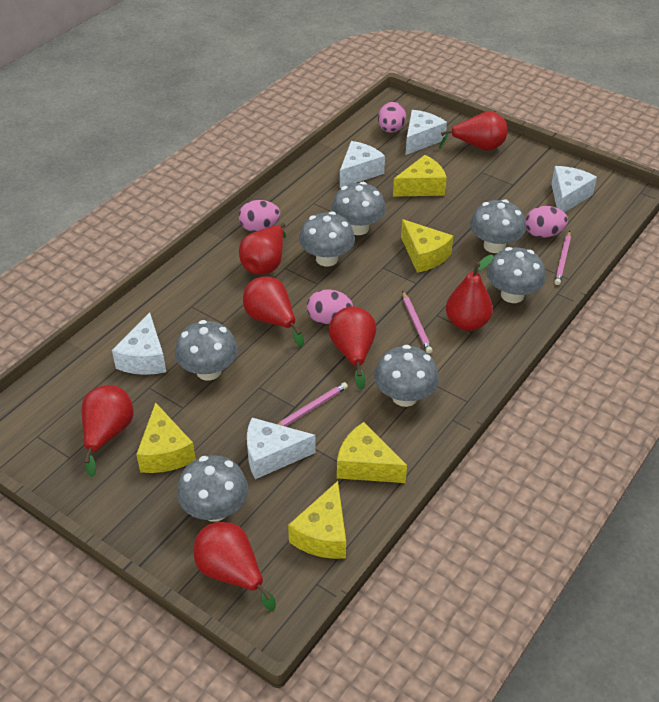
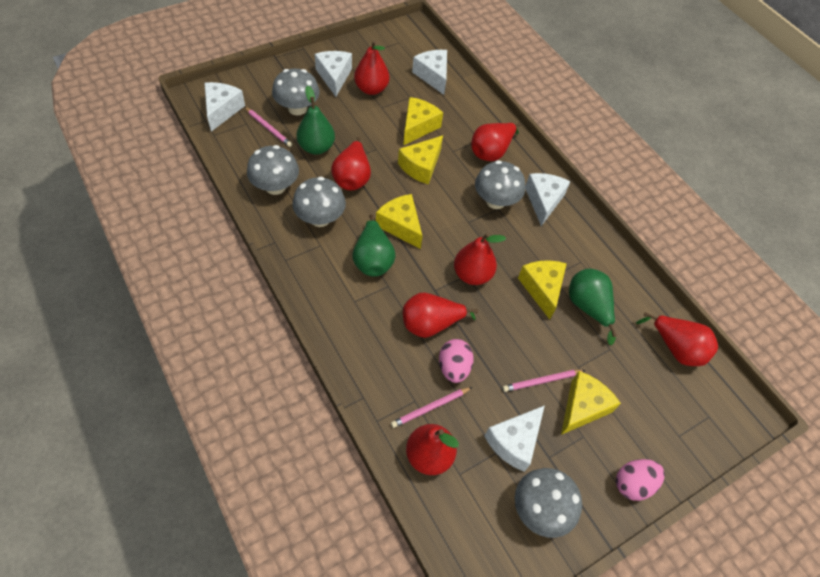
green pear: 0 -> 3
grey mushroom: 7 -> 5
pink egg: 4 -> 2

